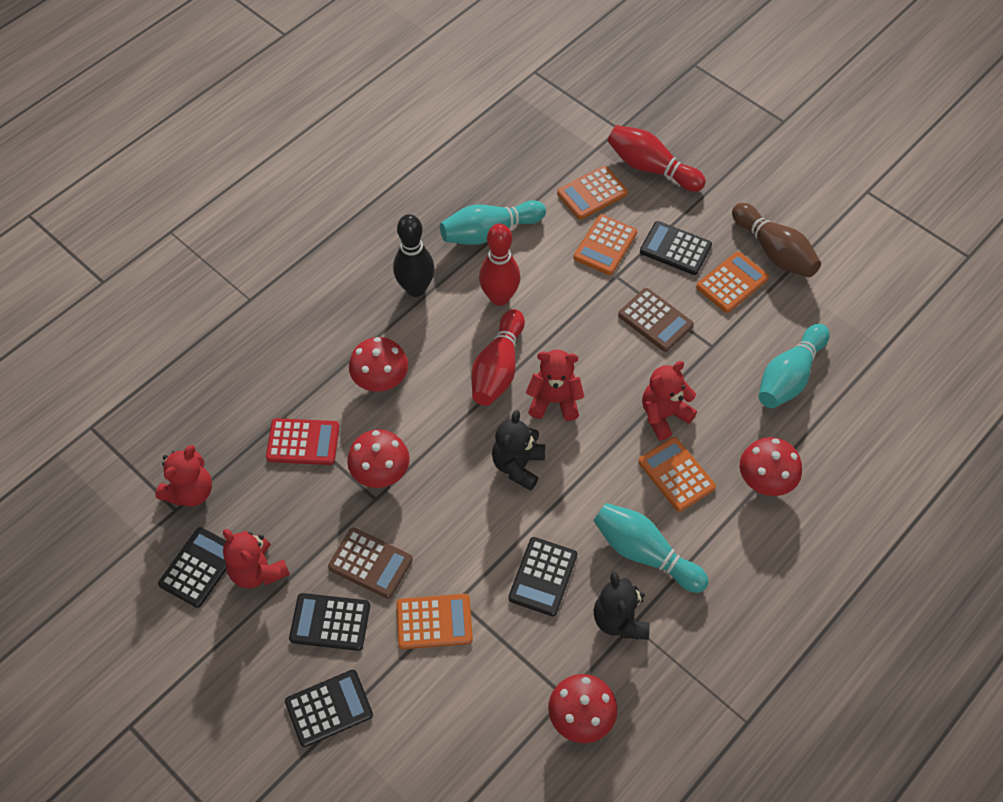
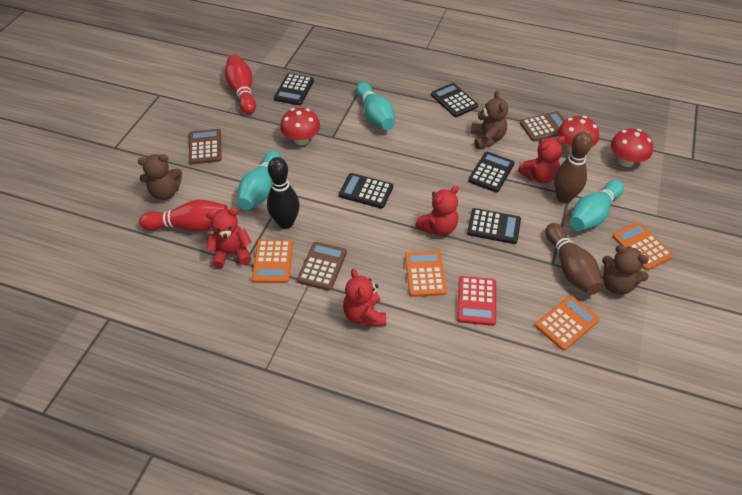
black teddy bear: 2 -> 0
brown bowling pin: 1 -> 2
brown calculator: 2 -> 3
brown teddy bear: 0 -> 3
orange calculator: 5 -> 4
red bowling pin: 3 -> 2
red mushroom: 4 -> 3

